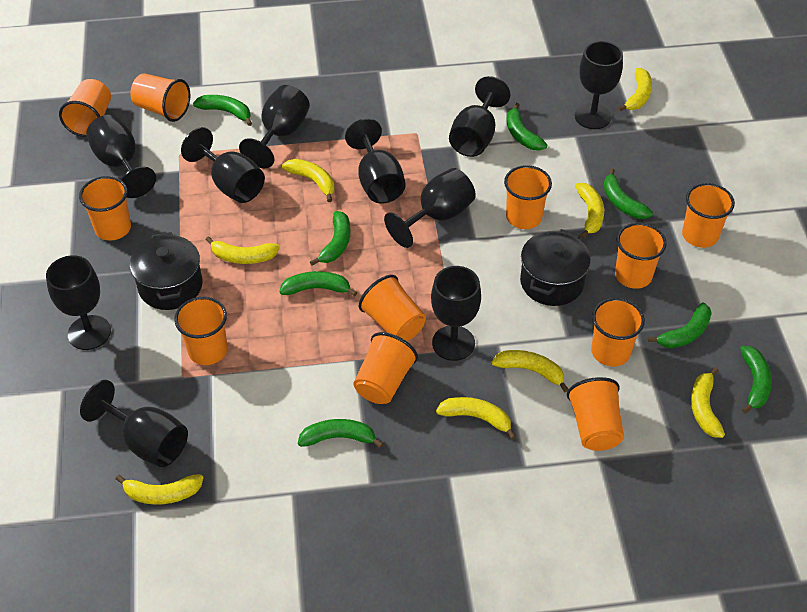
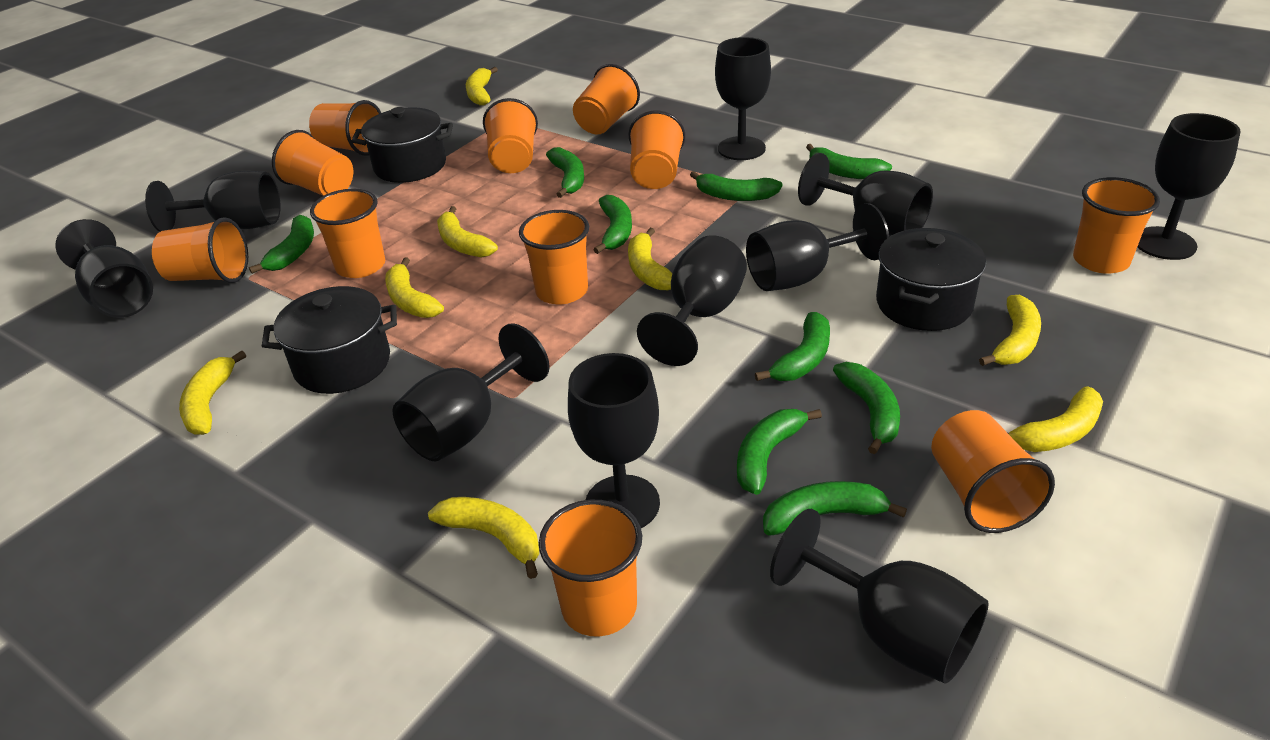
black pot: 2 -> 3
green banana: 8 -> 9

